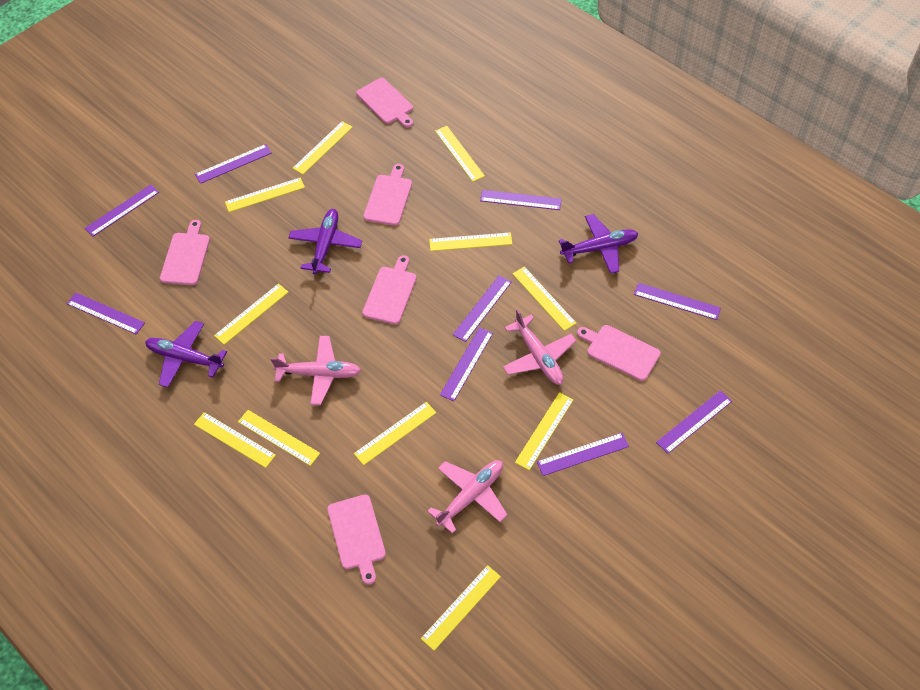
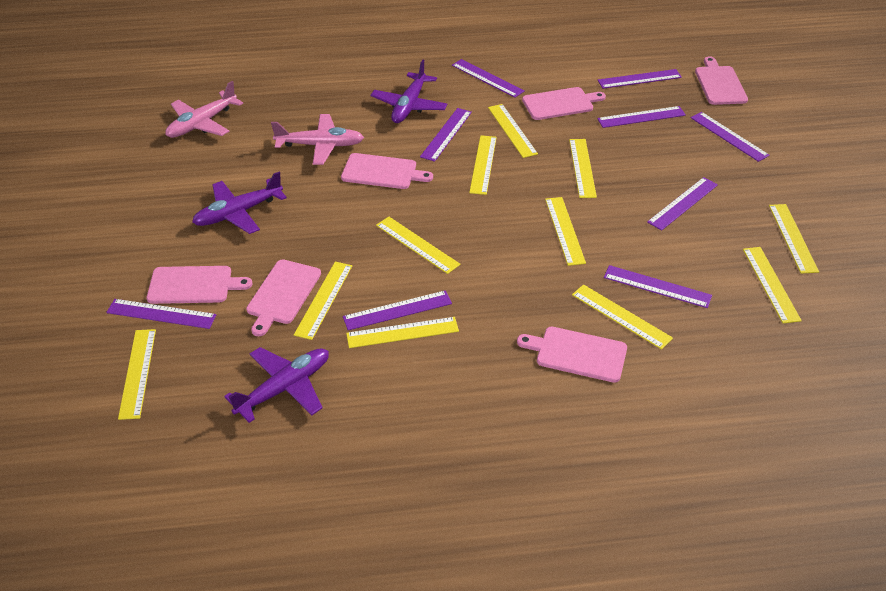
pink plane: 3 -> 2

